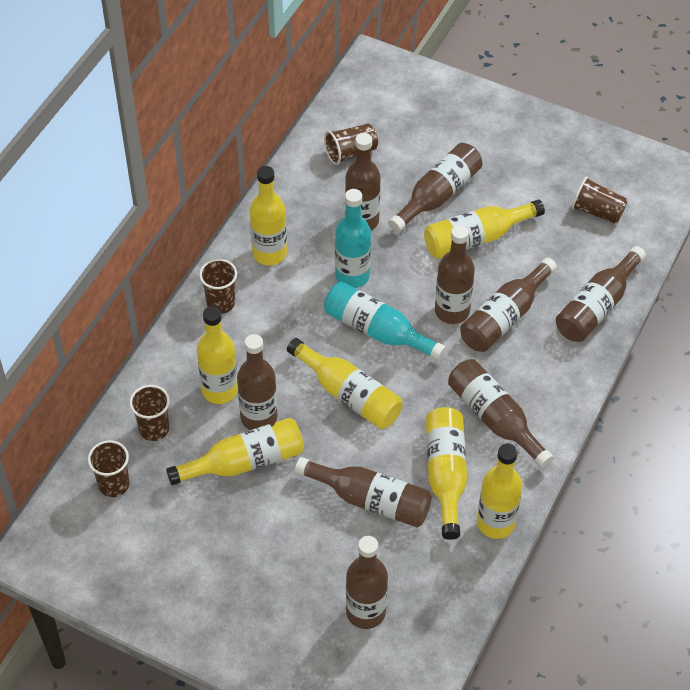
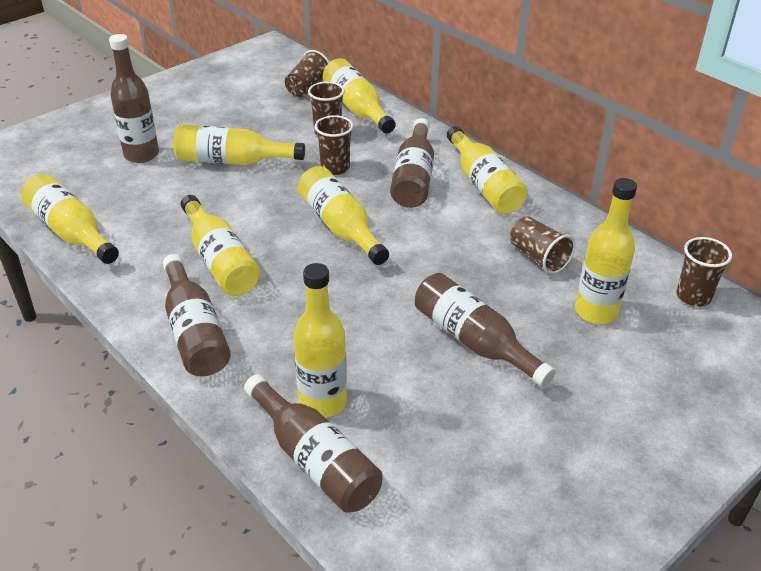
brown bottle: 9 -> 5
turquoise bottle: 2 -> 0
yellow bottle: 7 -> 8

